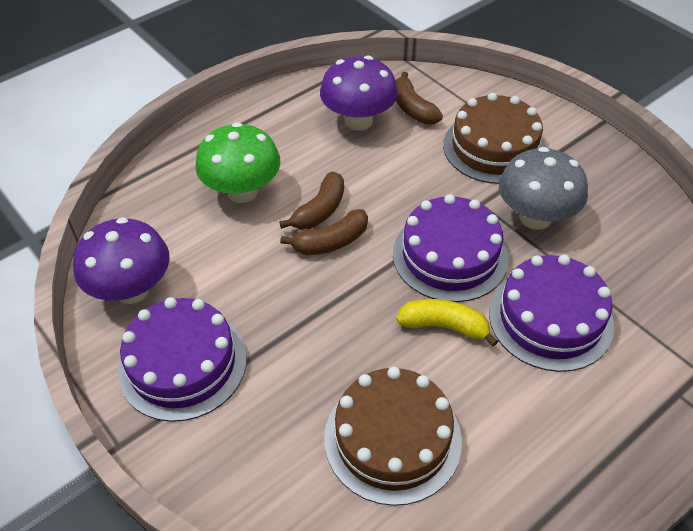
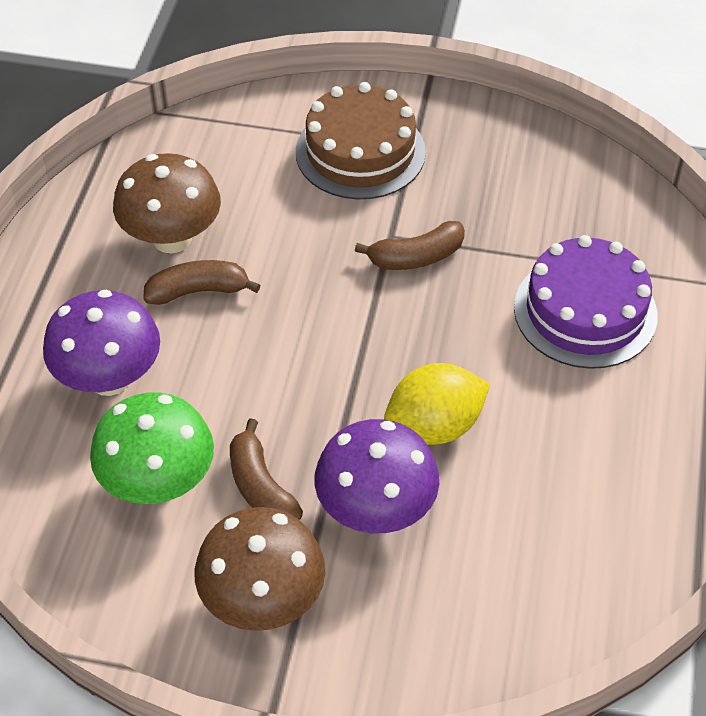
brown cake: 2 -> 1
brown mushroom: 0 -> 2
grey mushroom: 1 -> 0
purple cake: 3 -> 1
yellow banana: 1 -> 0
yellow lemon: 0 -> 1

